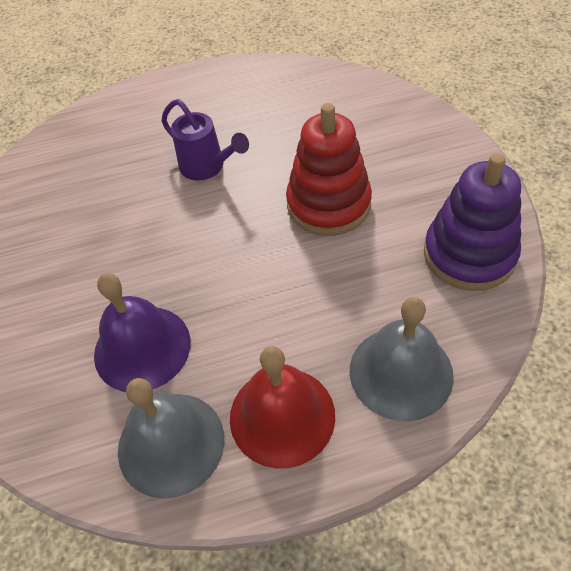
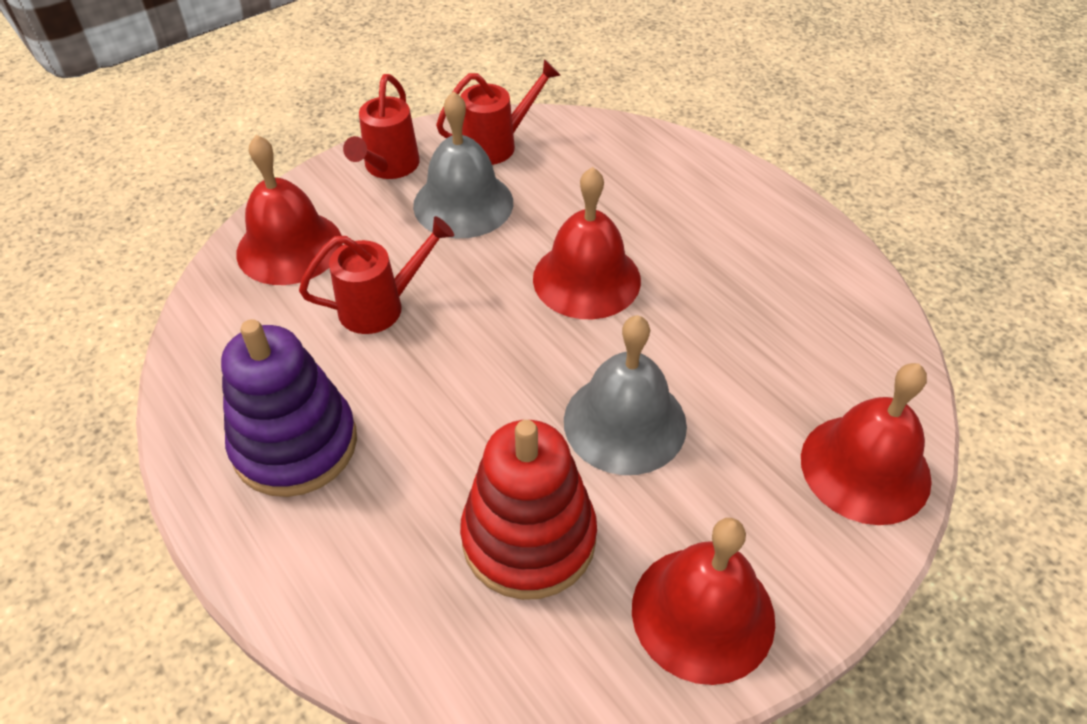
purple bell: 1 -> 0
purple watering can: 1 -> 0
red bell: 1 -> 4
red watering can: 0 -> 3

